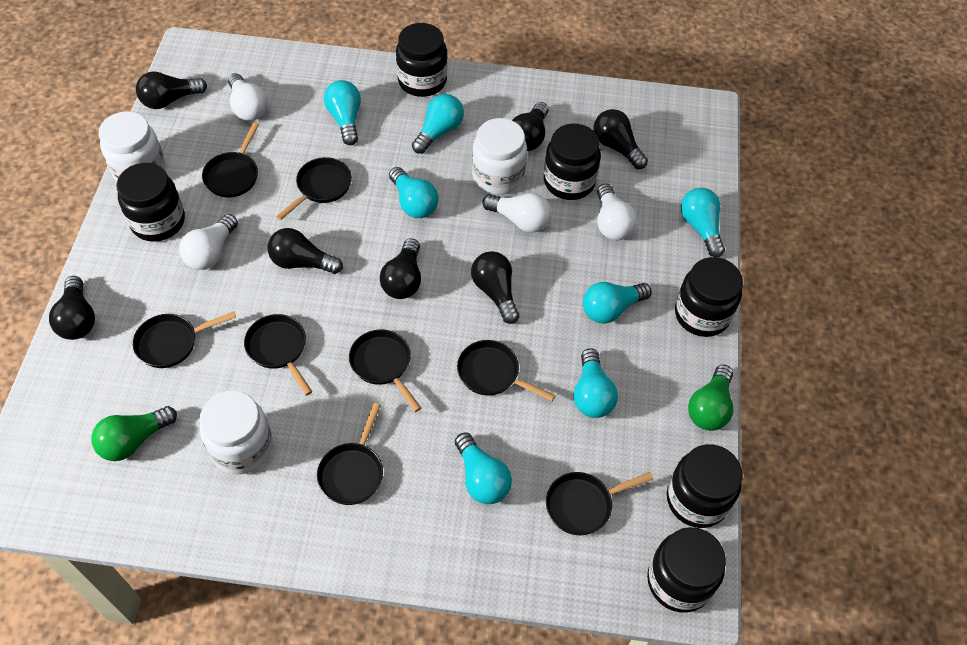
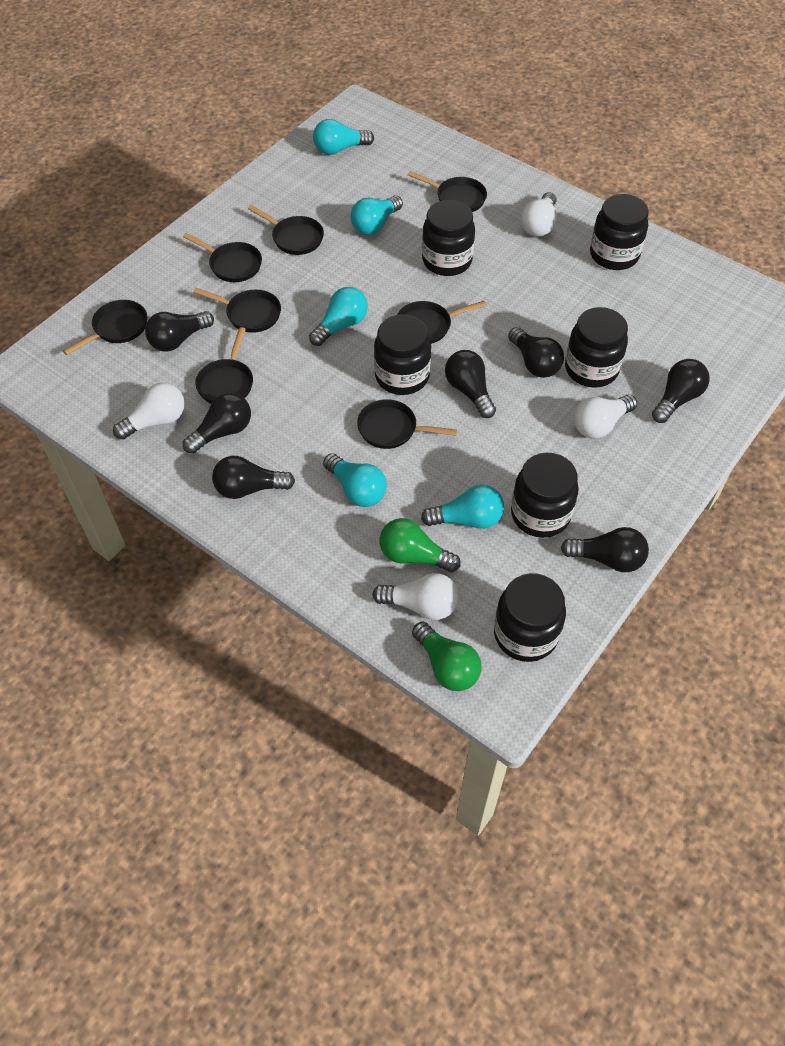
turquoise light bulb: 7 -> 5
white jar: 3 -> 0

